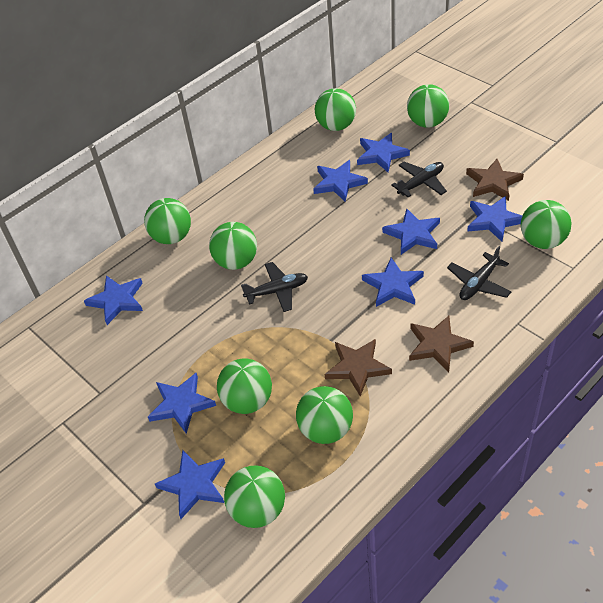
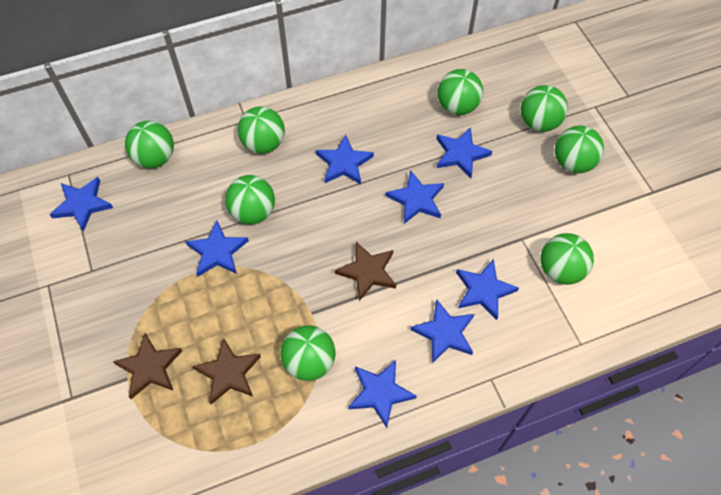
black plane: 3 -> 0

